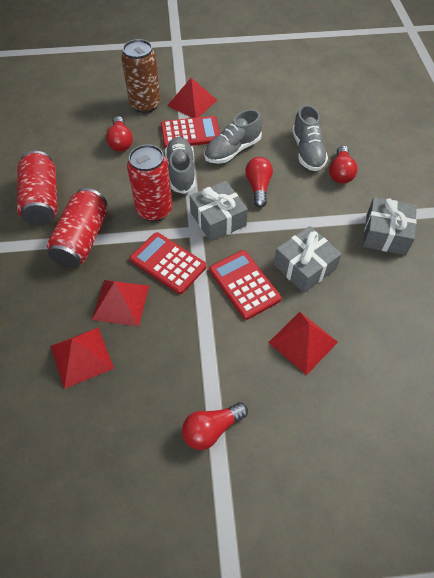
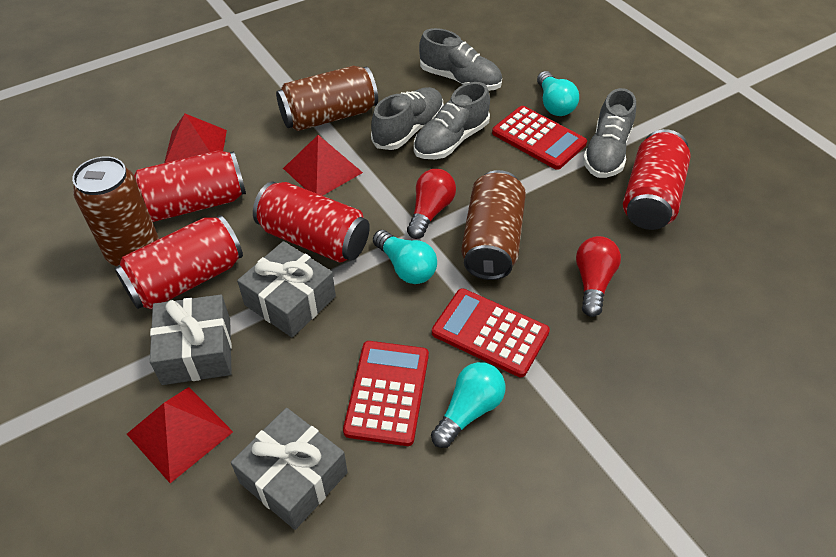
brown can: 1 -> 3
grey shoe: 3 -> 4
red can: 3 -> 4
red light bulb: 4 -> 2
red pyramid: 4 -> 3
turquoise light bulb: 0 -> 3

